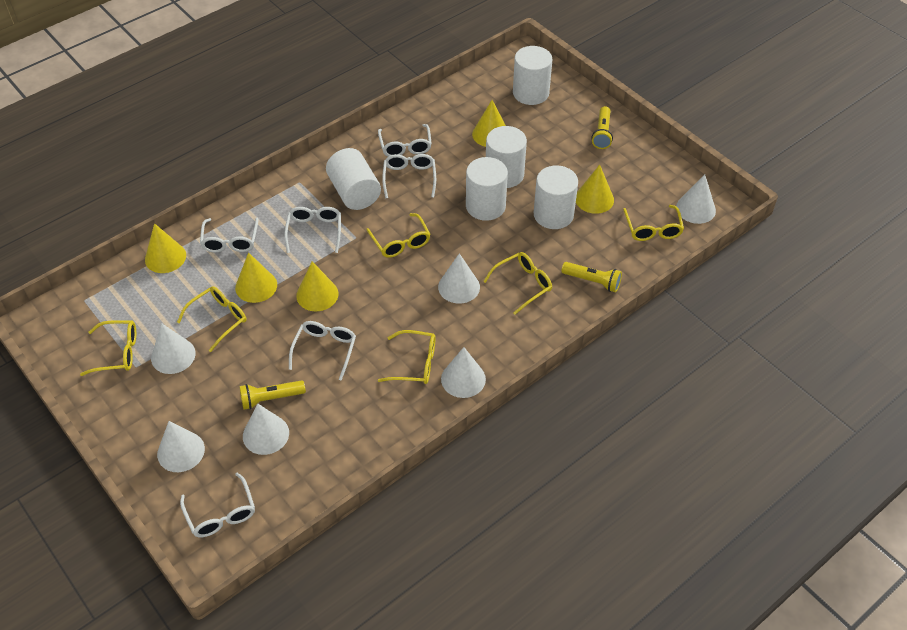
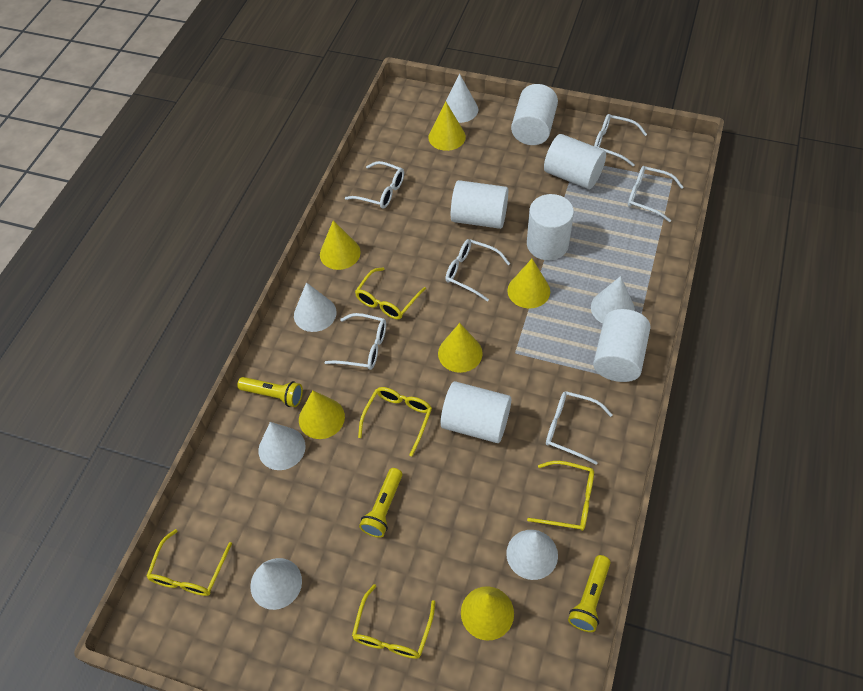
white cylinder: 5 -> 6
yellow cone: 5 -> 6
yellow glasses: 6 -> 5

